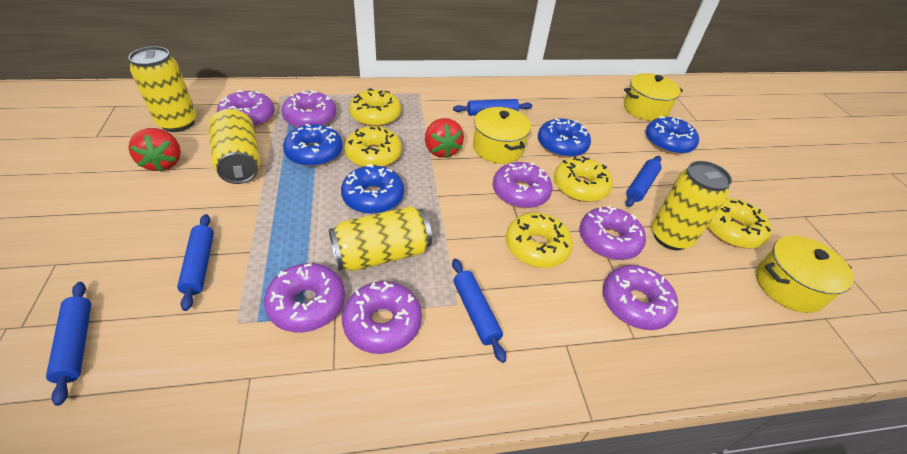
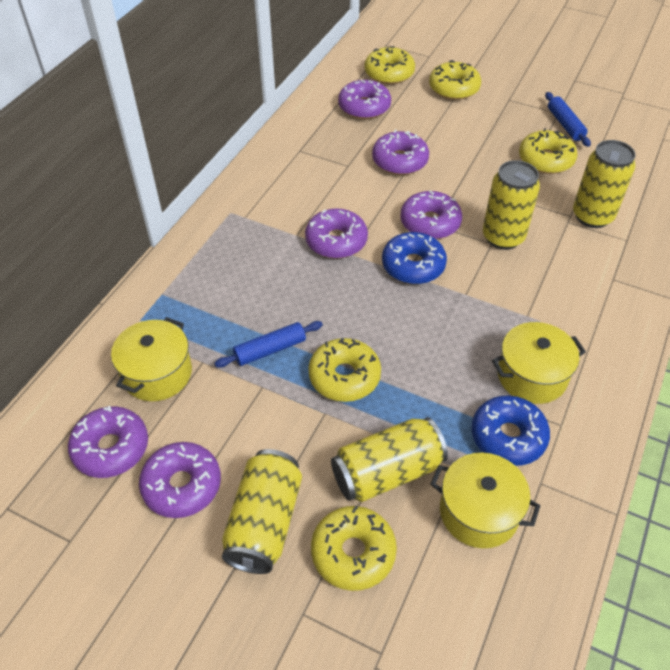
blue donut: 4 -> 2
blue rolling pin: 5 -> 2
purple donut: 7 -> 6
red strawberry: 2 -> 0

